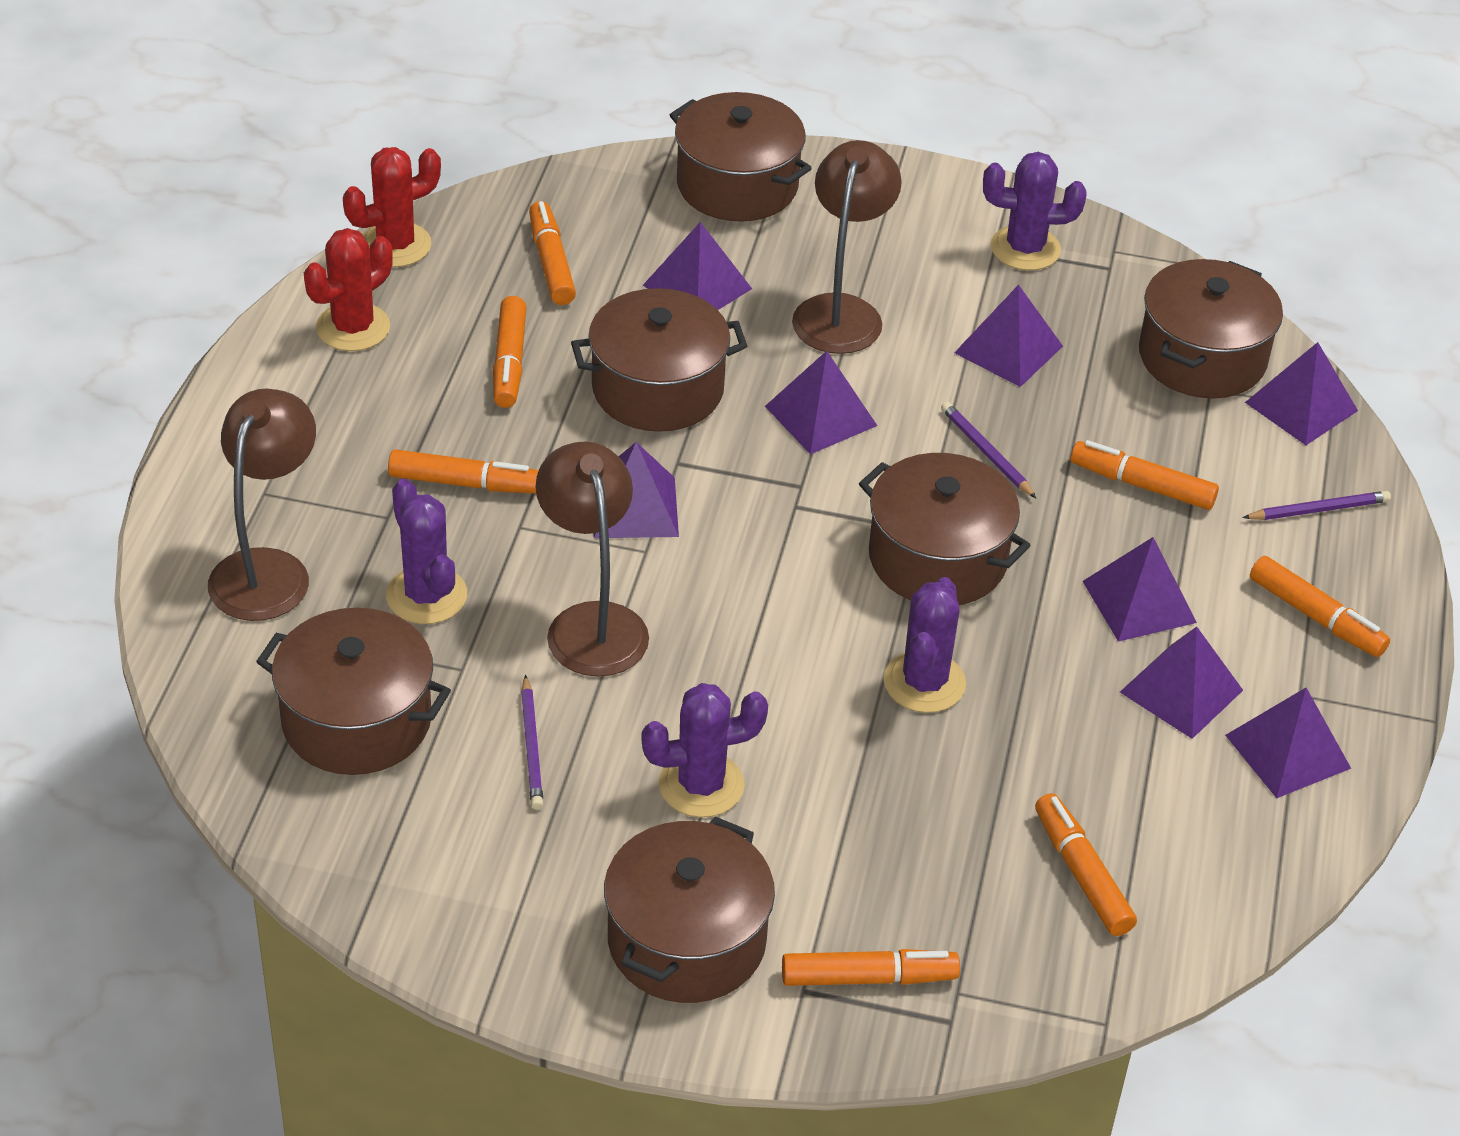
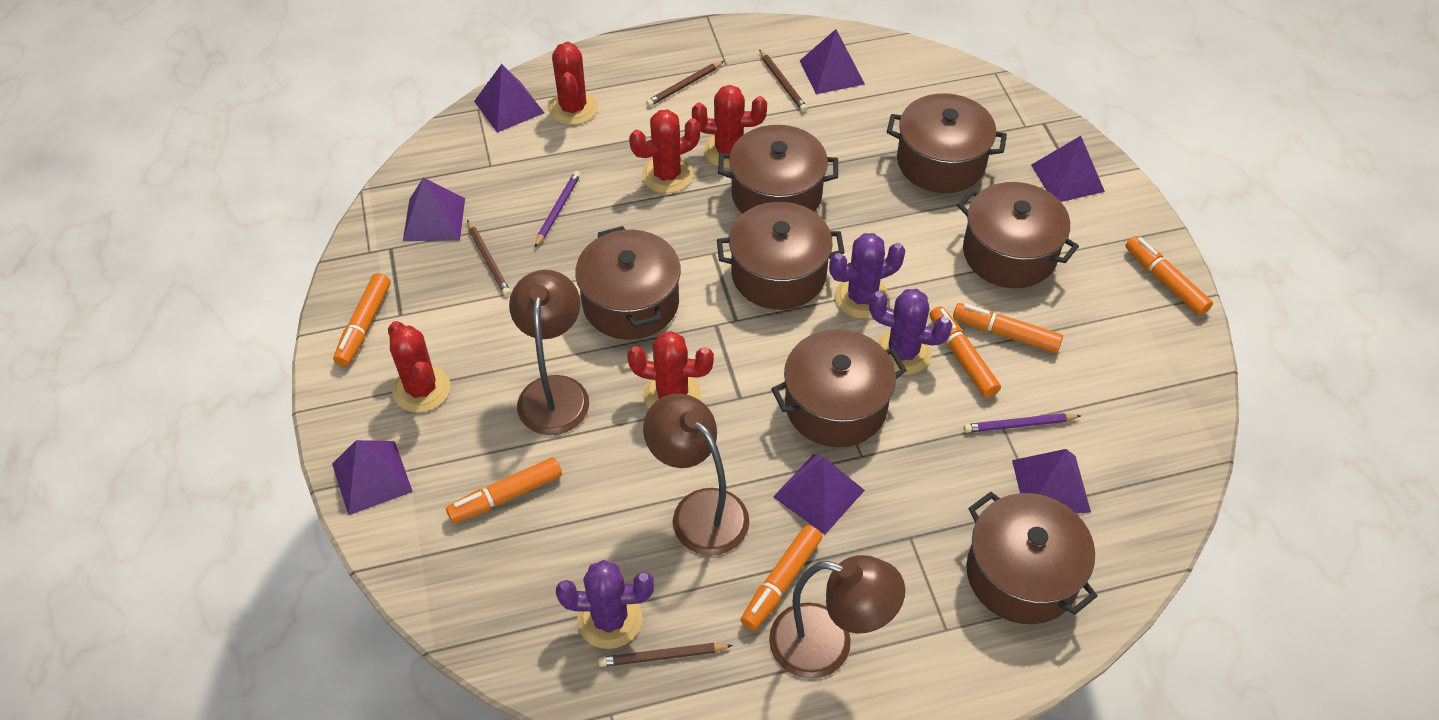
brown pencil: 0 -> 4
brown pot: 6 -> 7
orange marker: 7 -> 6
purple cactus: 4 -> 3
purple pencil: 3 -> 2
purple pyramid: 8 -> 7
red cactus: 2 -> 5

